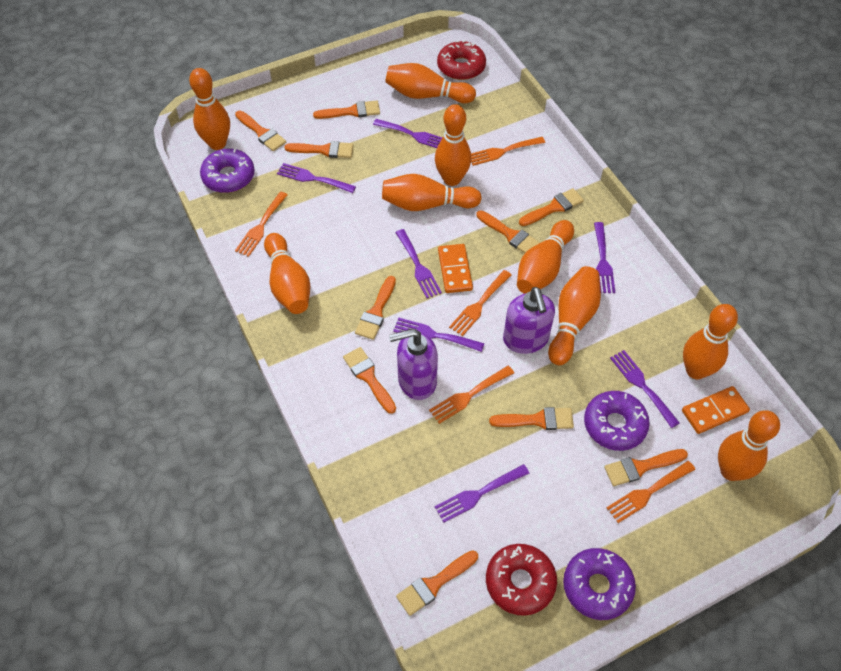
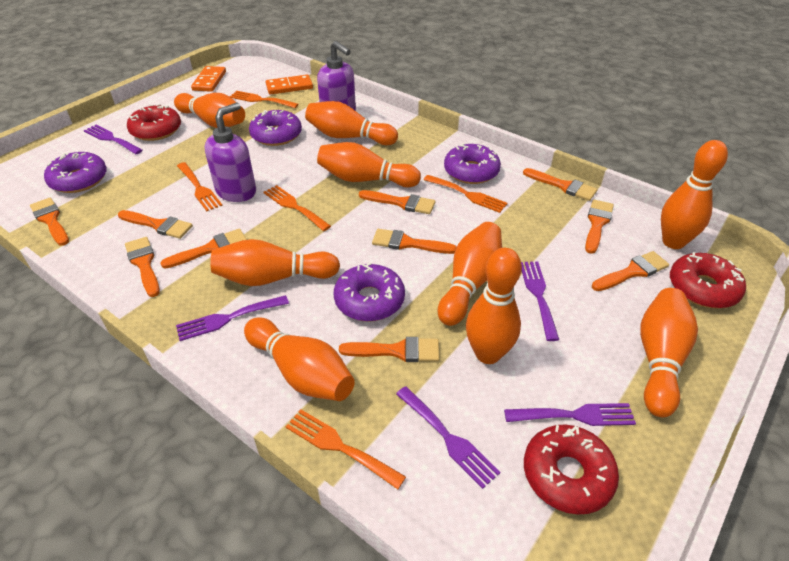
purple donut: 3 -> 4
purple fork: 7 -> 5
red donut: 2 -> 3

